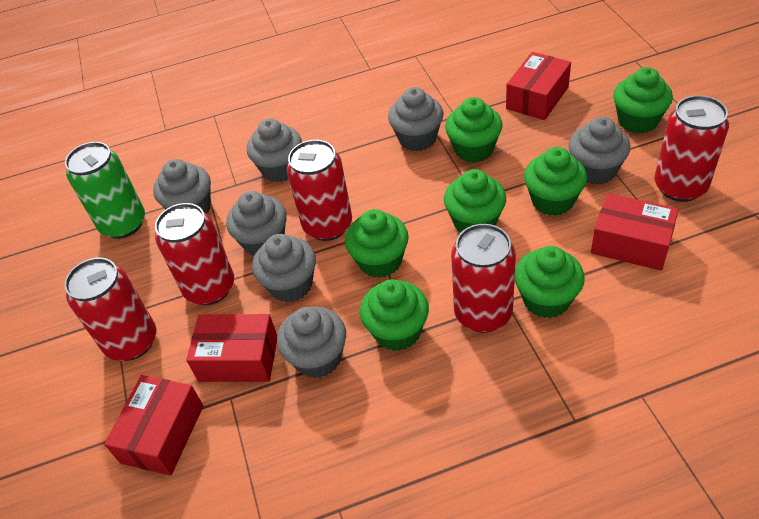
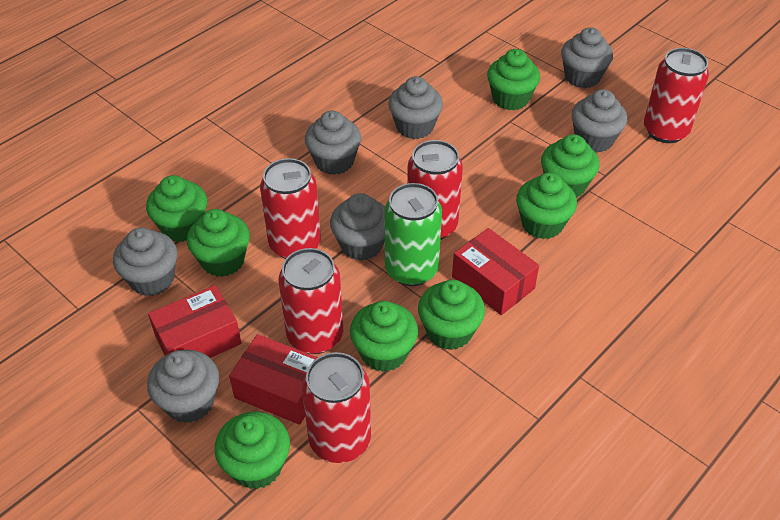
green cupcake: 7 -> 8
red box: 4 -> 3

